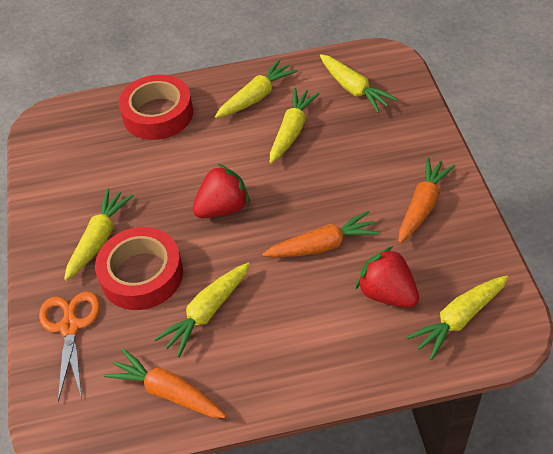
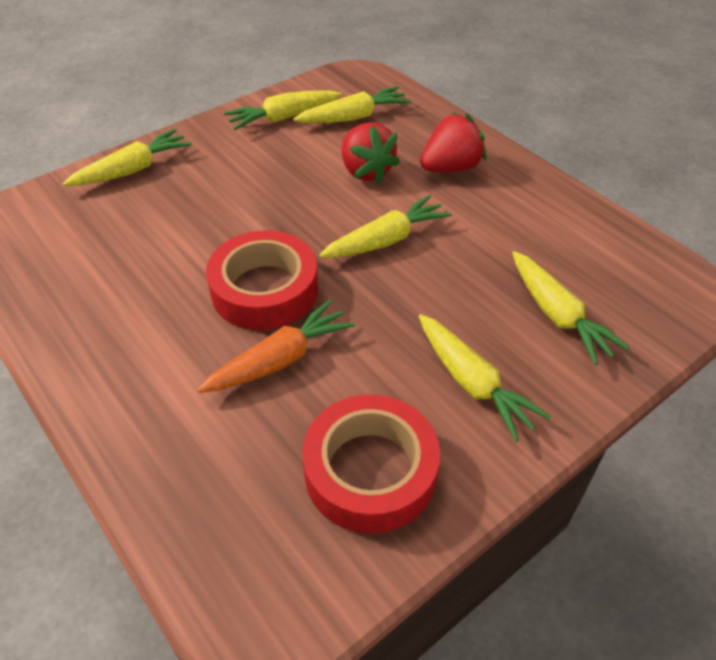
orange carrot: 3 -> 1
orange scissors: 1 -> 0

